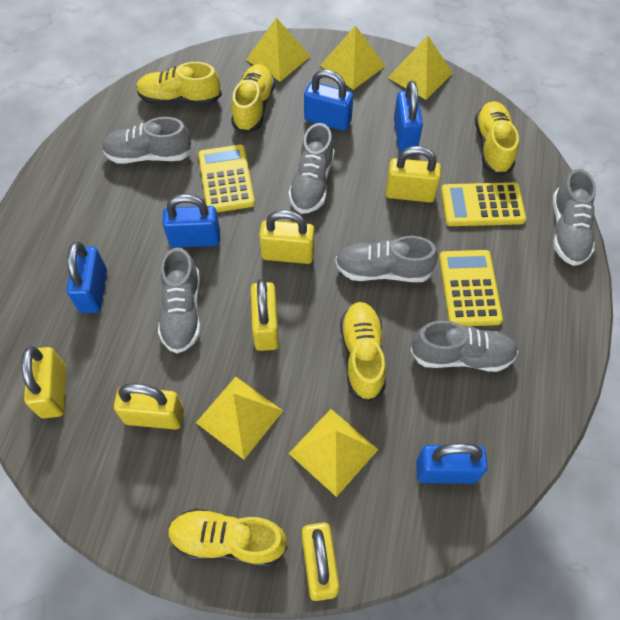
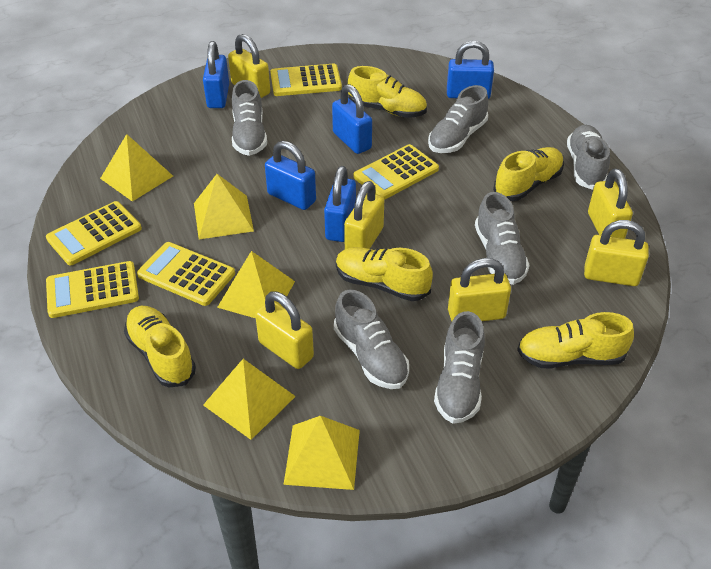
yellow calculator: 3 -> 5

